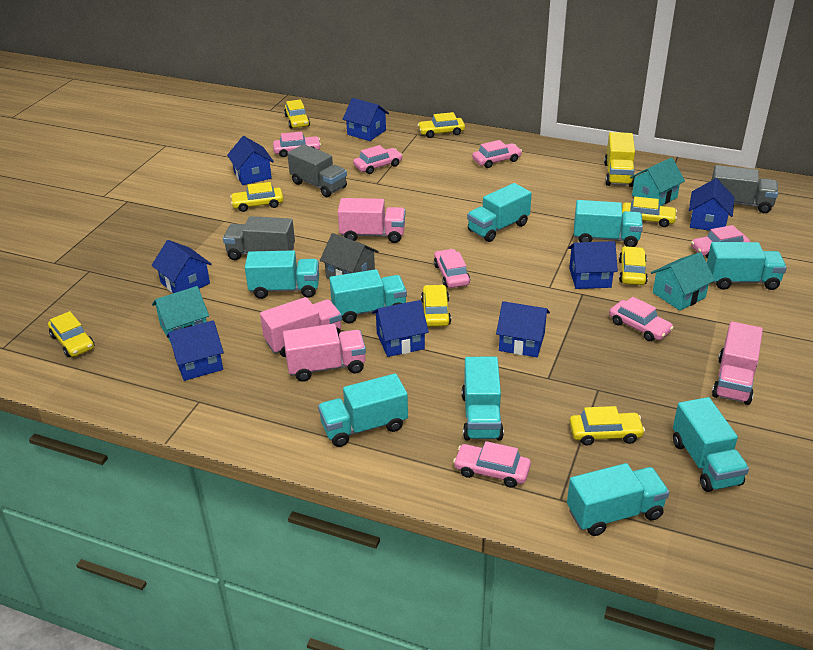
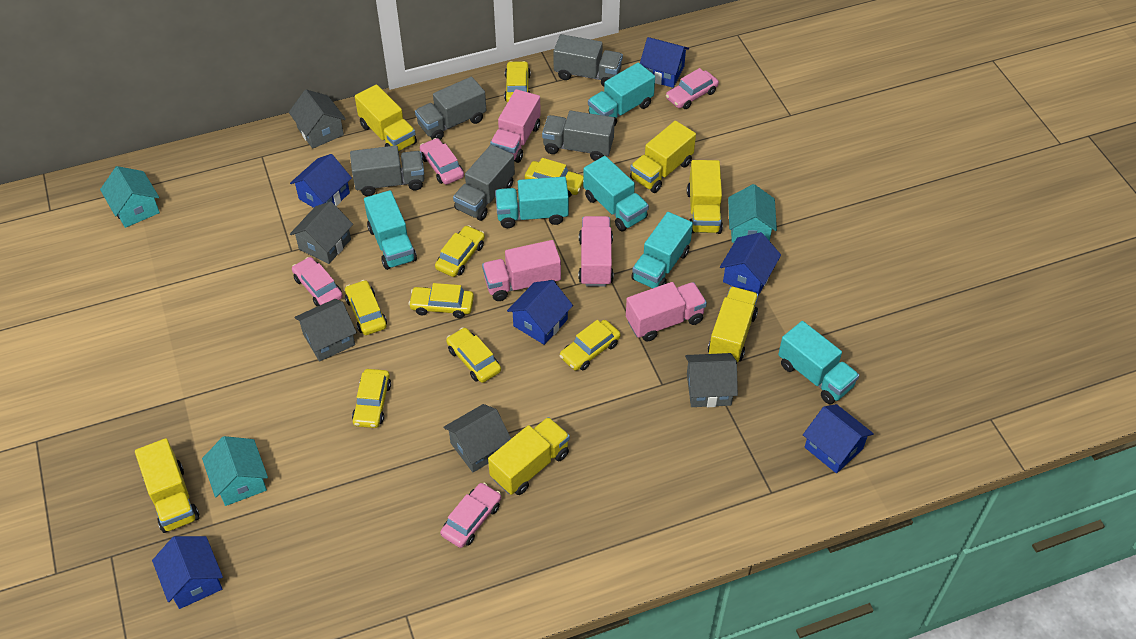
blue house: 8 -> 6
grey house: 1 -> 5
grey truck: 3 -> 5
pink car: 7 -> 4
turquoise truck: 9 -> 6
yellow truck: 1 -> 6

